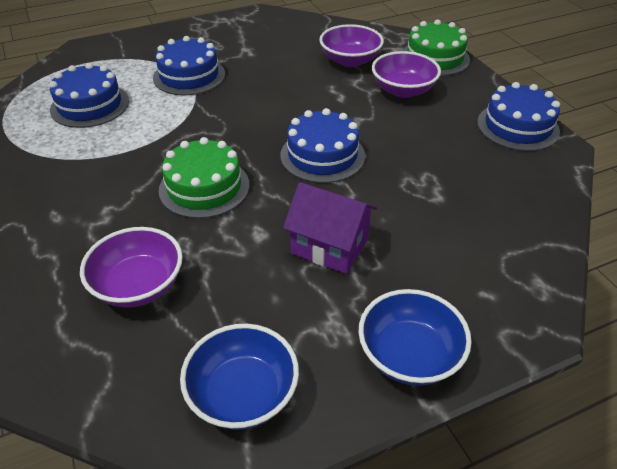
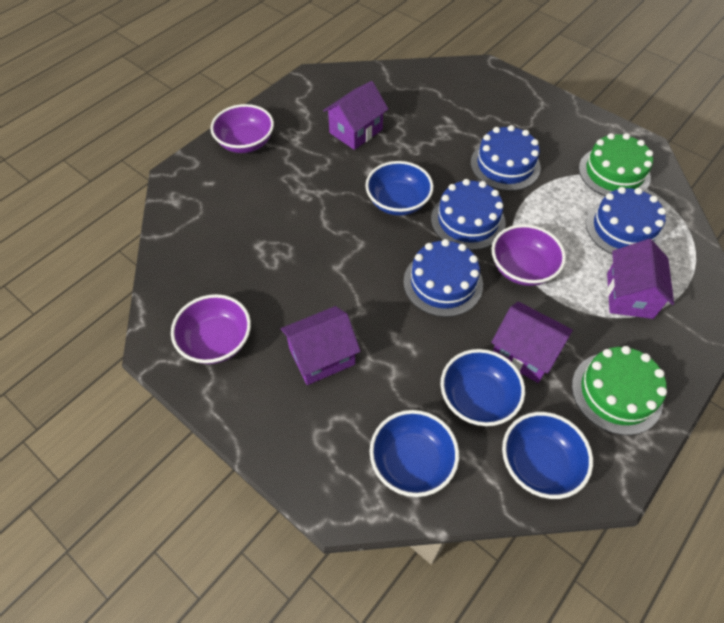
blue bowl: 2 -> 4
purple house: 1 -> 4

